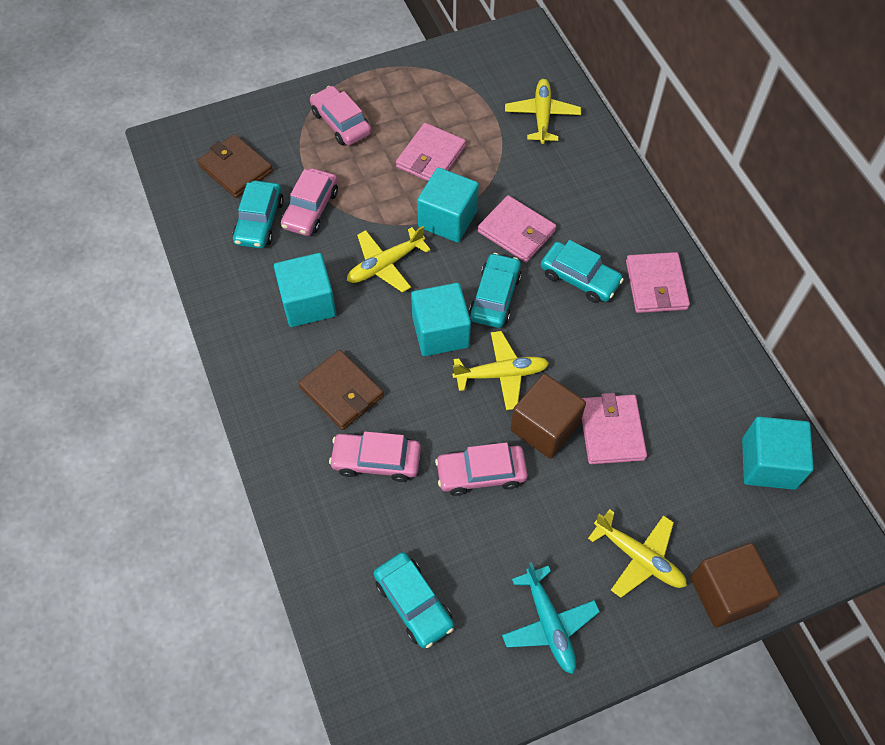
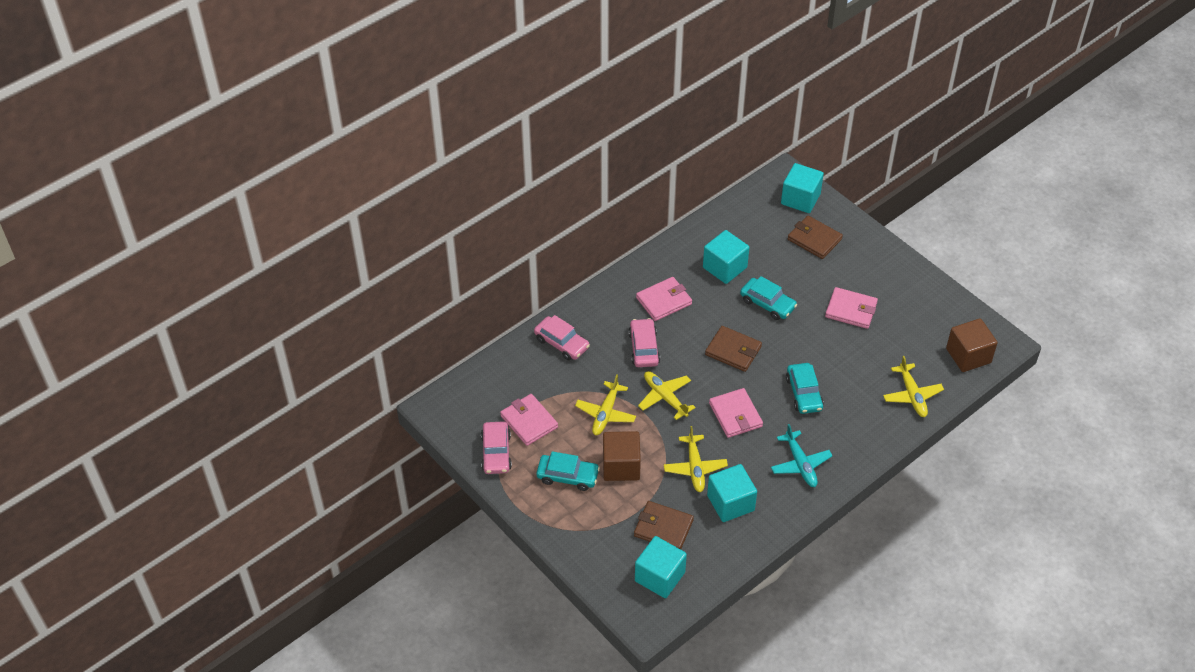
brown wallet: 2 -> 3
pink car: 4 -> 3
turquoise car: 4 -> 3

